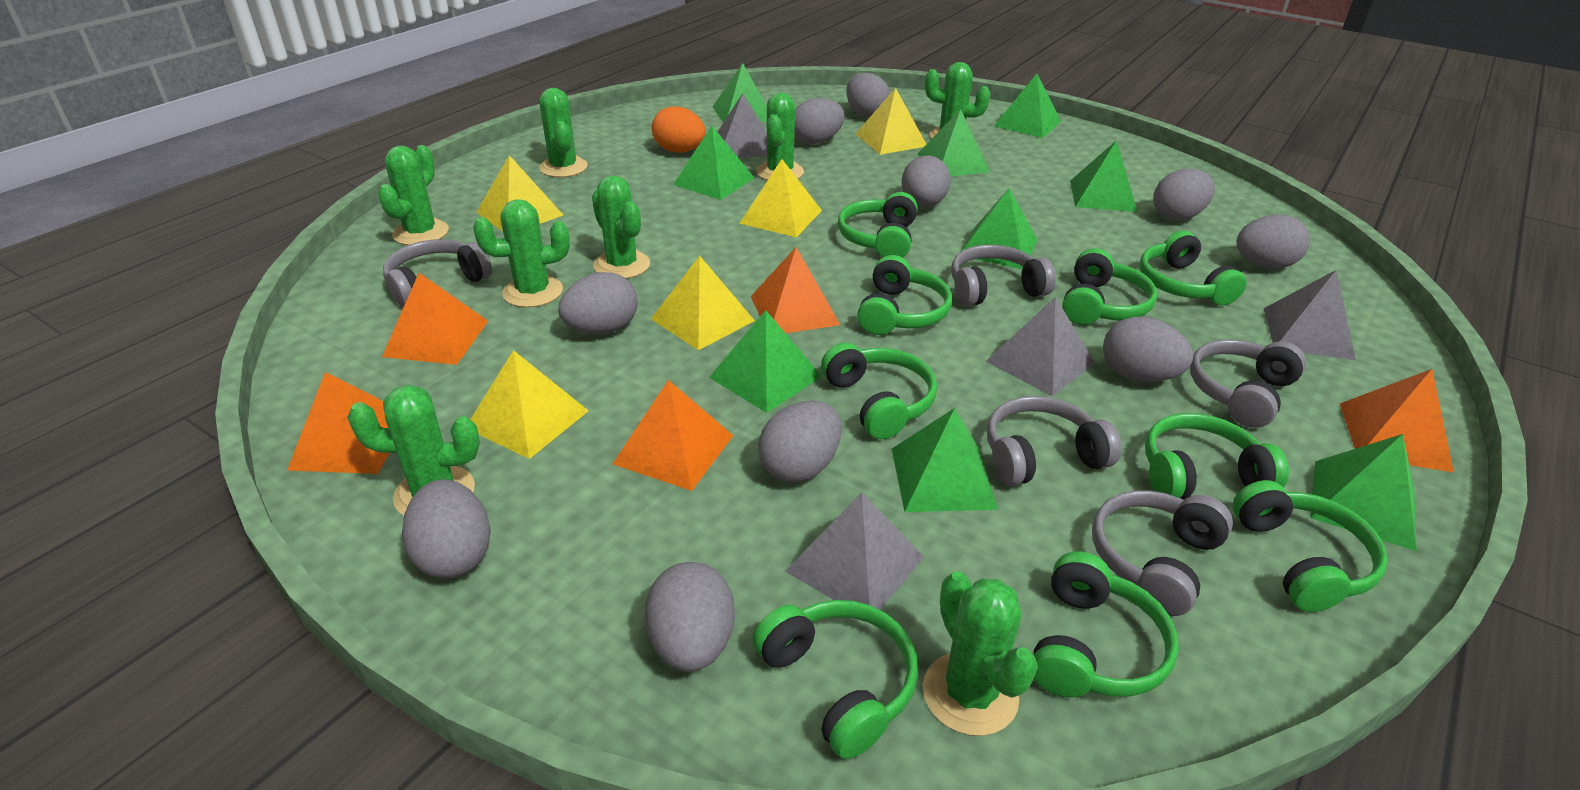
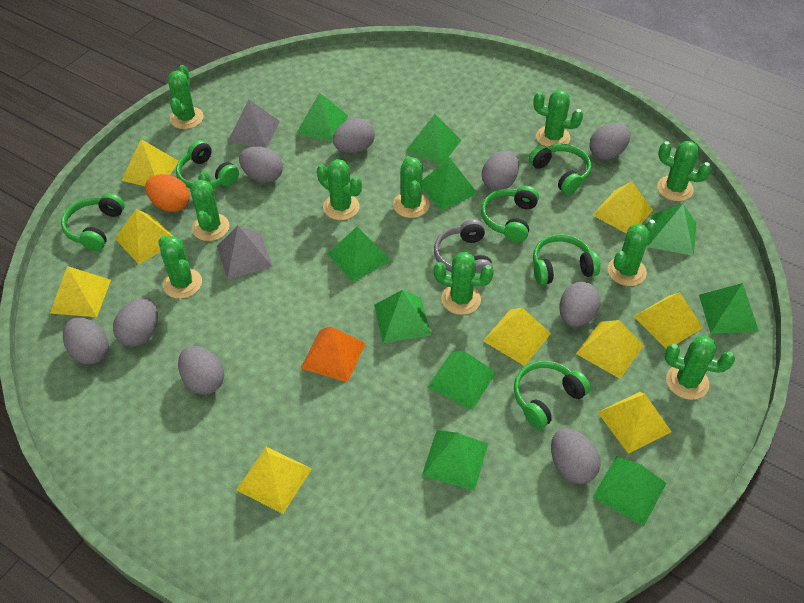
green cactus: 8 -> 10
green headphones: 9 -> 6
green pyramid: 9 -> 10
grey egg: 10 -> 9
grey headphones: 5 -> 1
grey pyramid: 4 -> 2
orange pyramid: 5 -> 1
yellow pyramid: 5 -> 9

